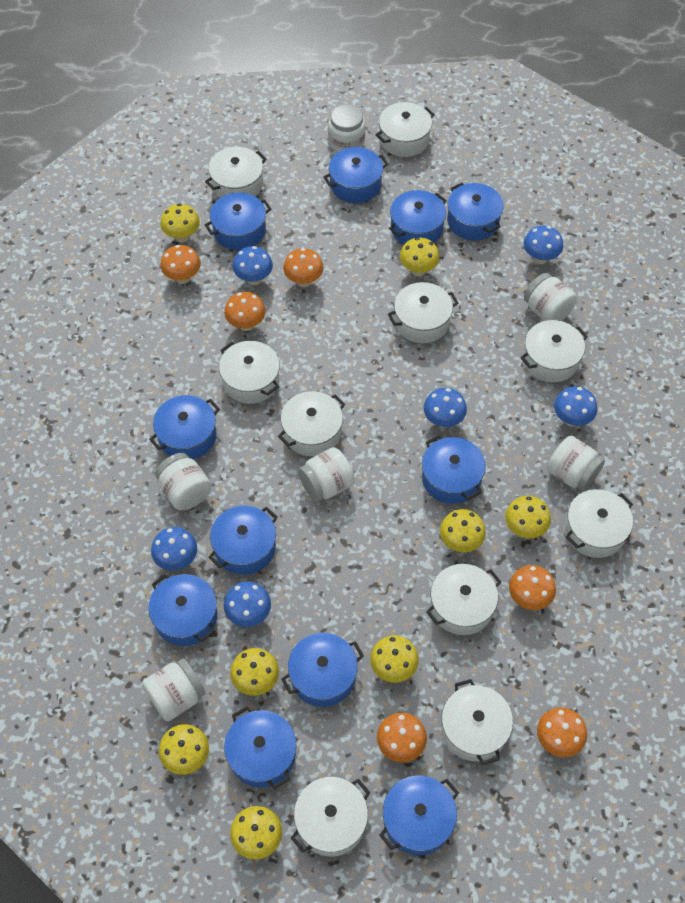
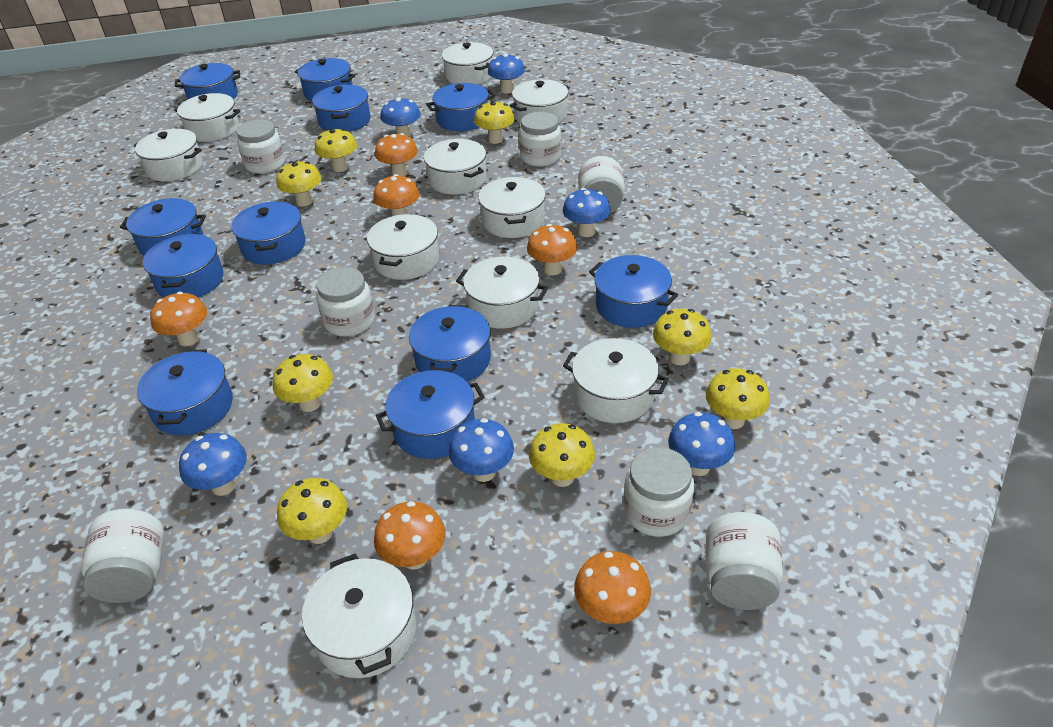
white jar: 6 -> 7

